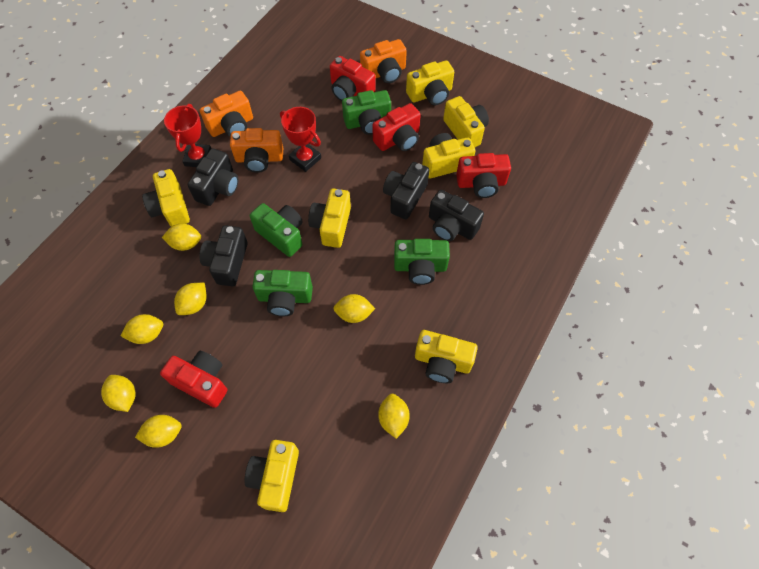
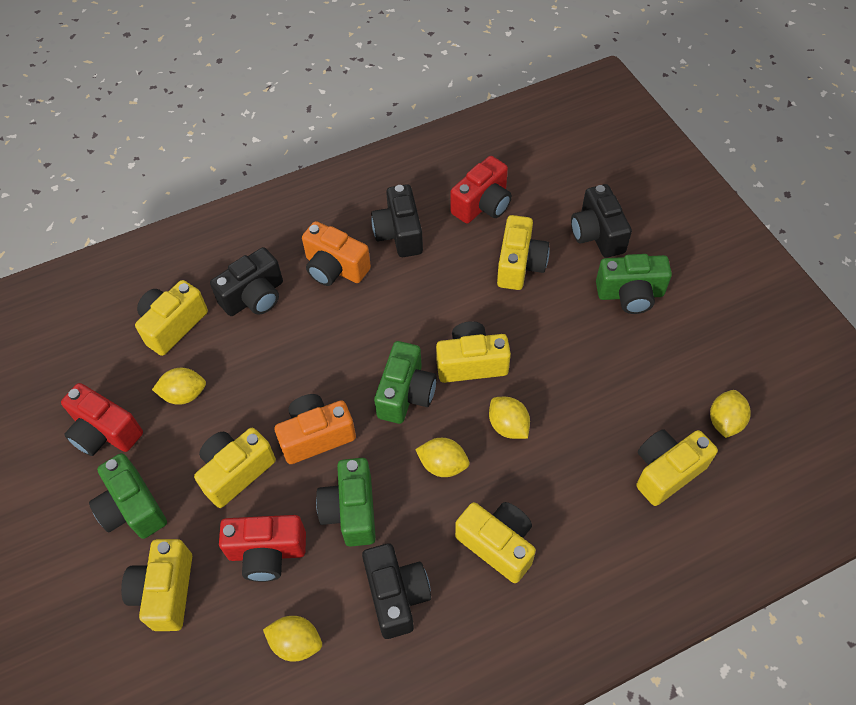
orange camera: 3 -> 2
red camera: 4 -> 3
red trophy: 2 -> 0
yellow lemon: 7 -> 5

